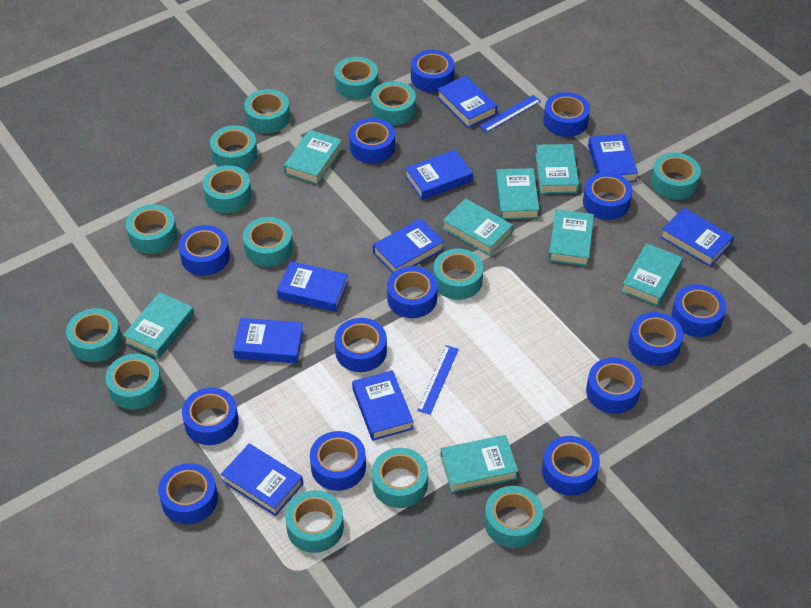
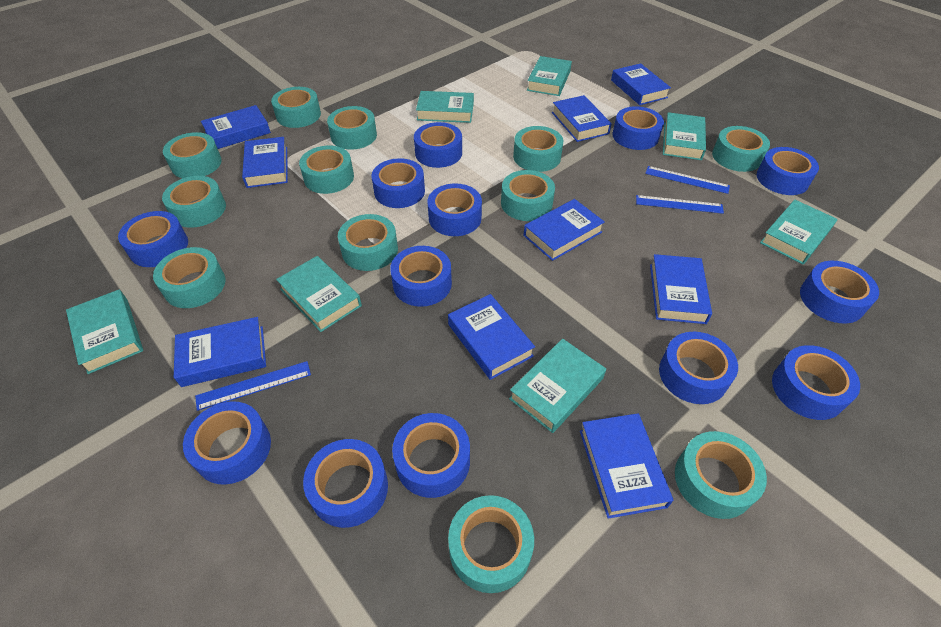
blue ruler: 2 -> 3
blue tape: 14 -> 13
turquoise book: 8 -> 7
turquoise tape: 14 -> 12

